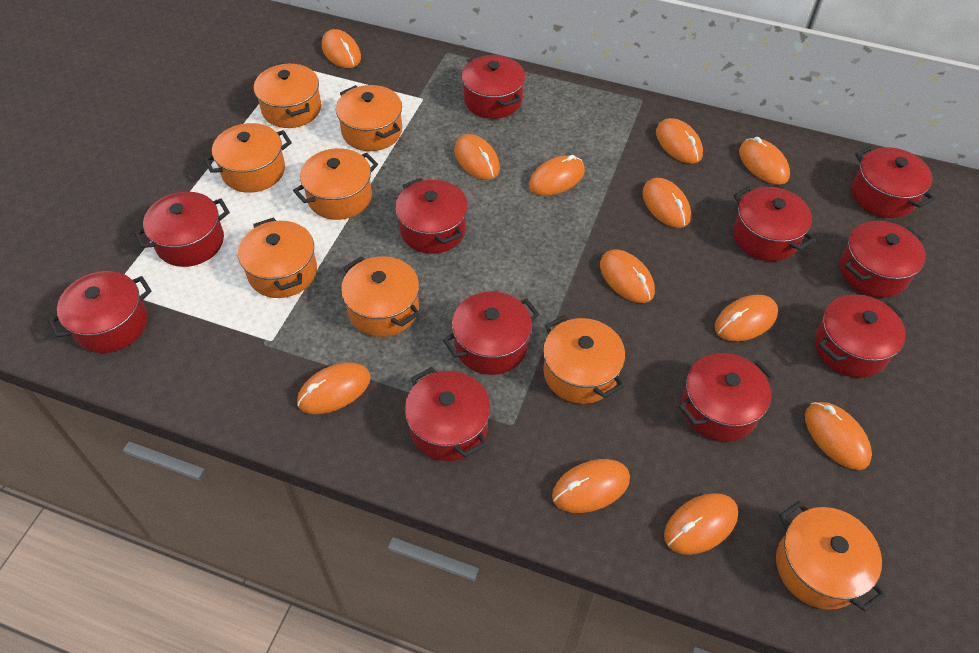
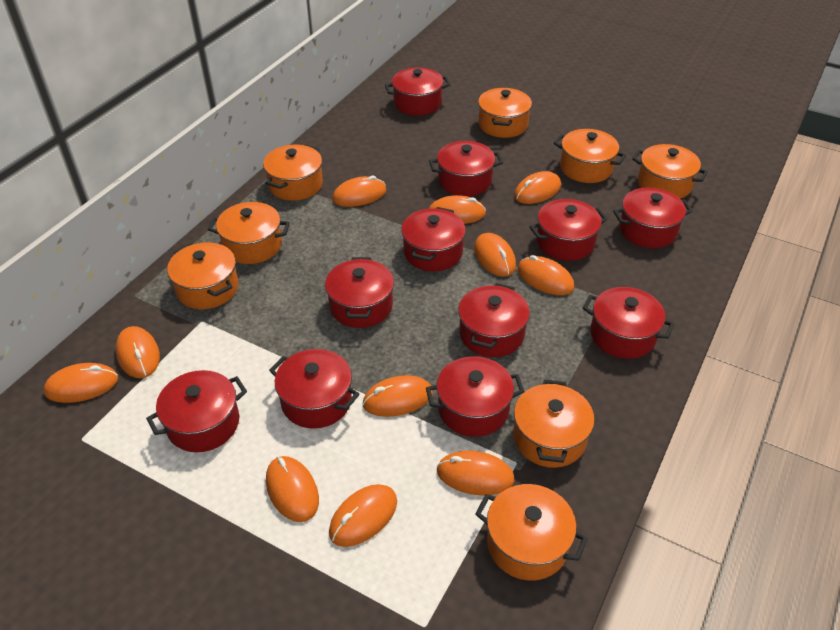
orange mouse: 12 -> 11

